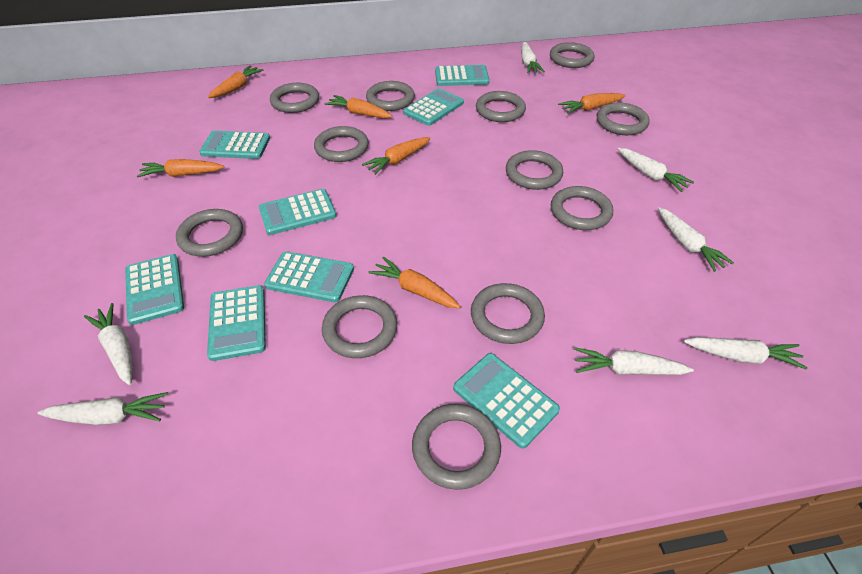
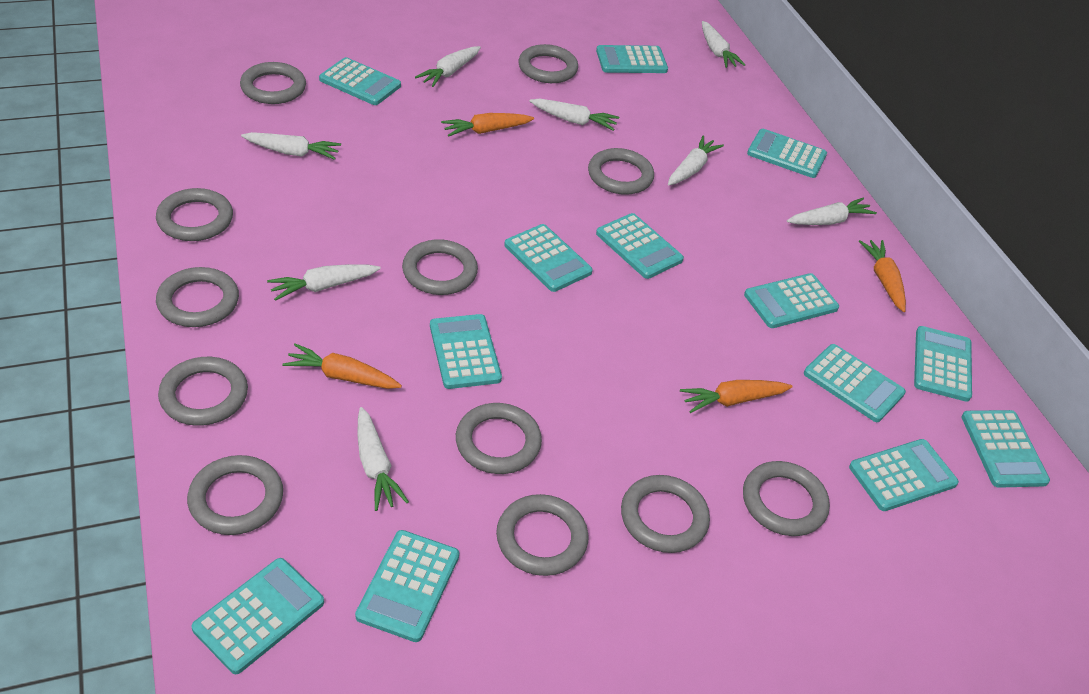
orange carrot: 6 -> 4
turquoise calculator: 8 -> 13
white carrot: 7 -> 8

